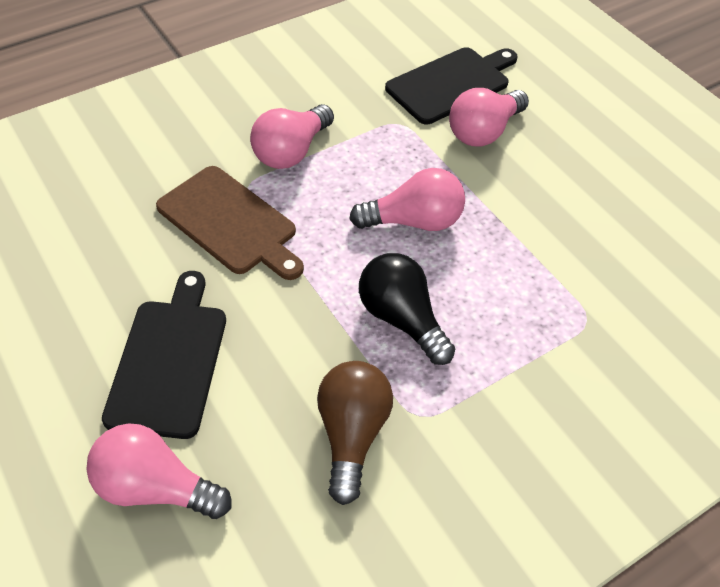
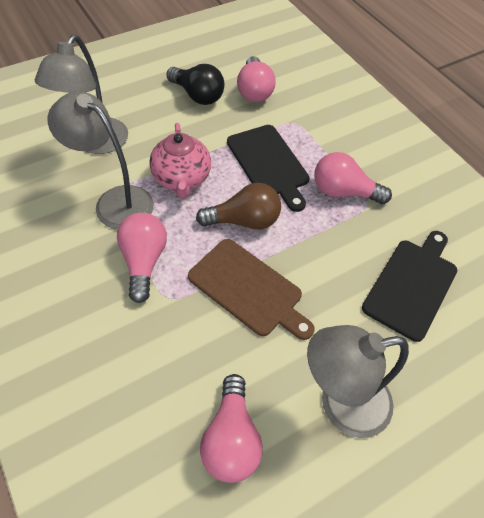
grey lamp: 0 -> 3
pink teapot: 0 -> 1

